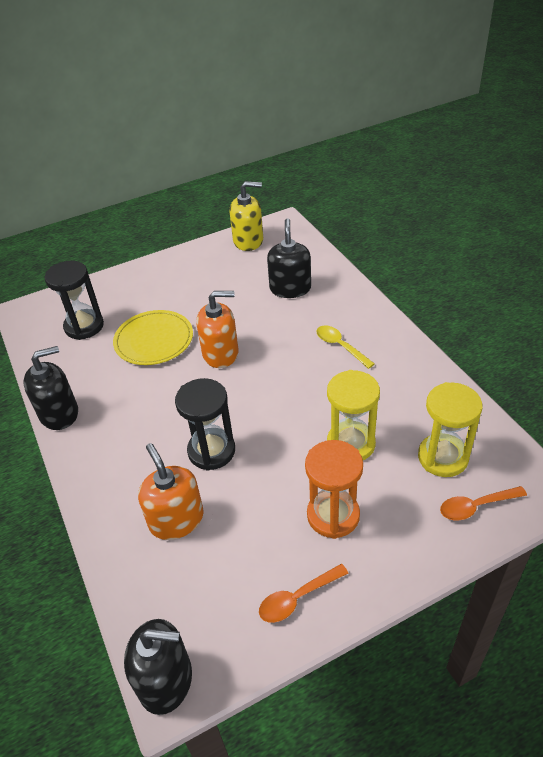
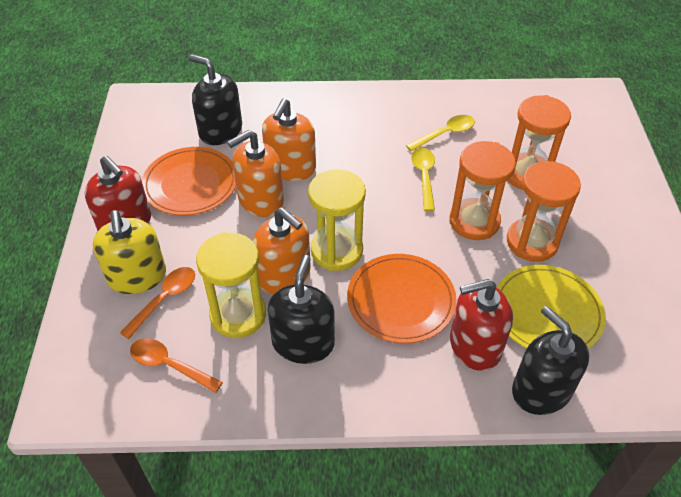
black hourglass: 2 -> 0
orange hourglass: 1 -> 3
orange plate: 0 -> 2
orange soap dispenser: 2 -> 3
red soap dispenser: 0 -> 2
yellow spoon: 1 -> 2

